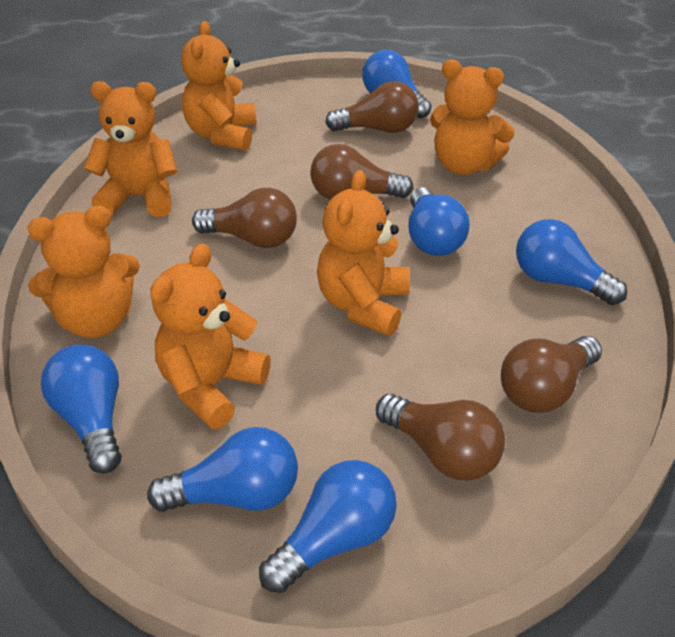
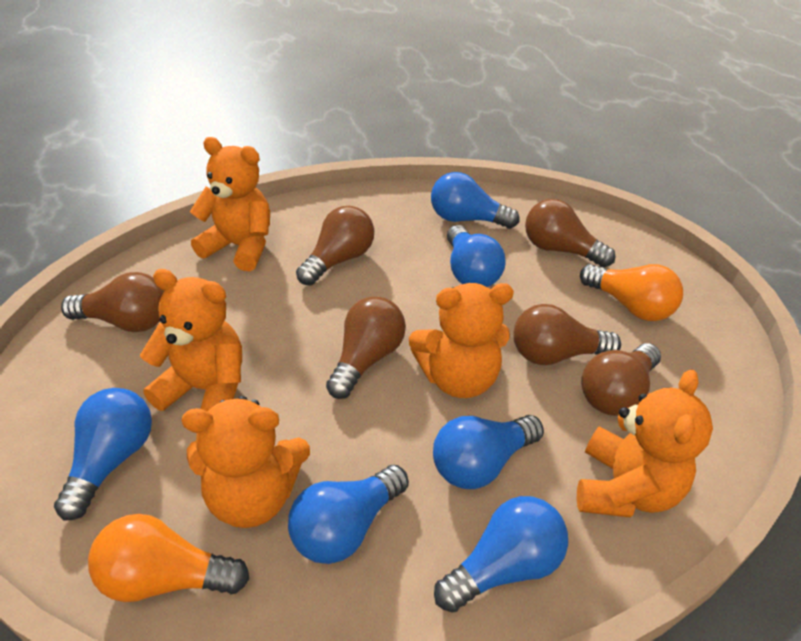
brown light bulb: 5 -> 6
orange light bulb: 0 -> 2
orange teddy bear: 6 -> 5

